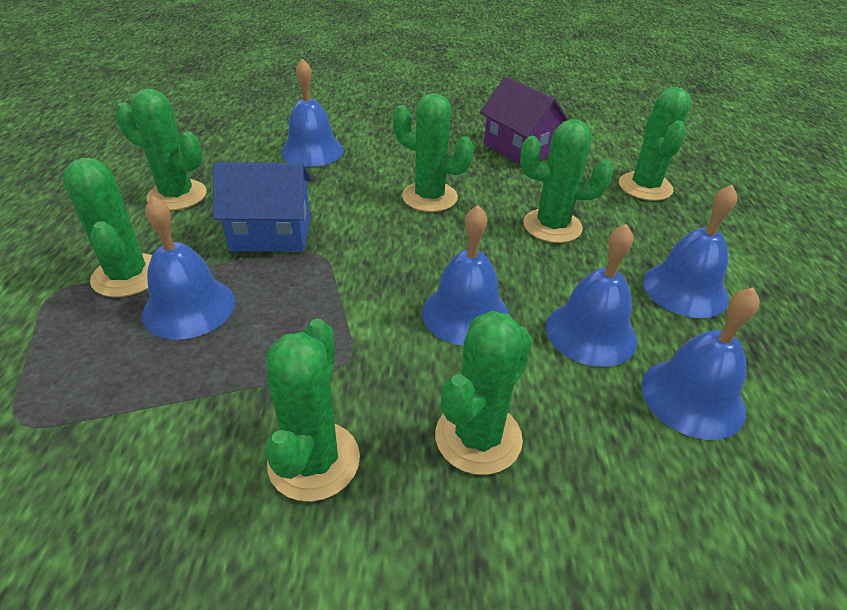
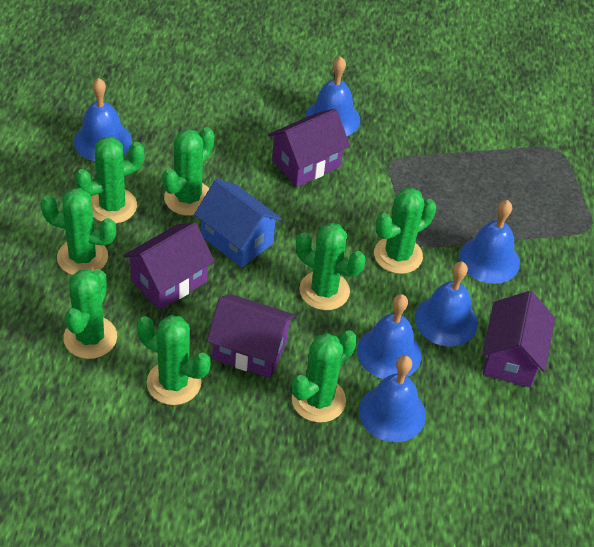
green cactus: 7 -> 8
purple house: 1 -> 4

